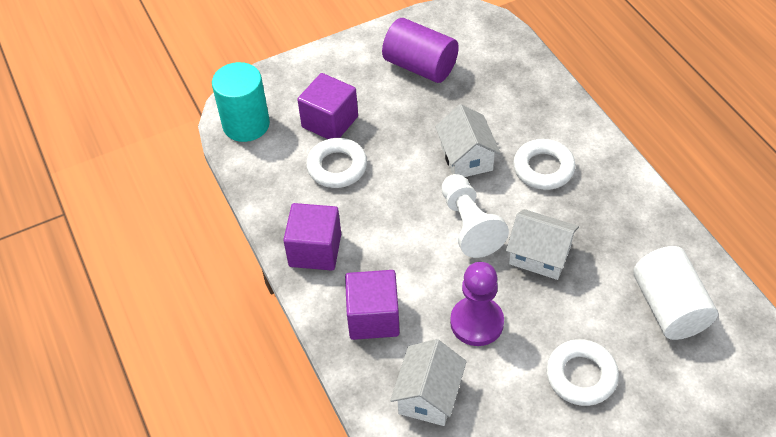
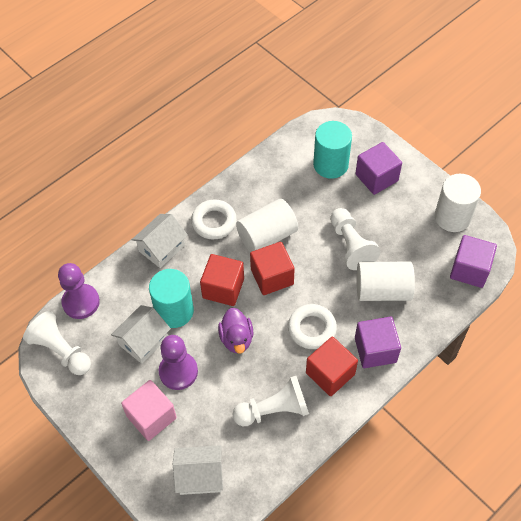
pink cube: 0 -> 1
purple cylinder: 1 -> 0
purple duck: 0 -> 1
purple pawn: 1 -> 2
red cube: 0 -> 3
turquoise cylinder: 1 -> 2
white cylinder: 1 -> 3
white pawn: 1 -> 3
white ring: 3 -> 2

